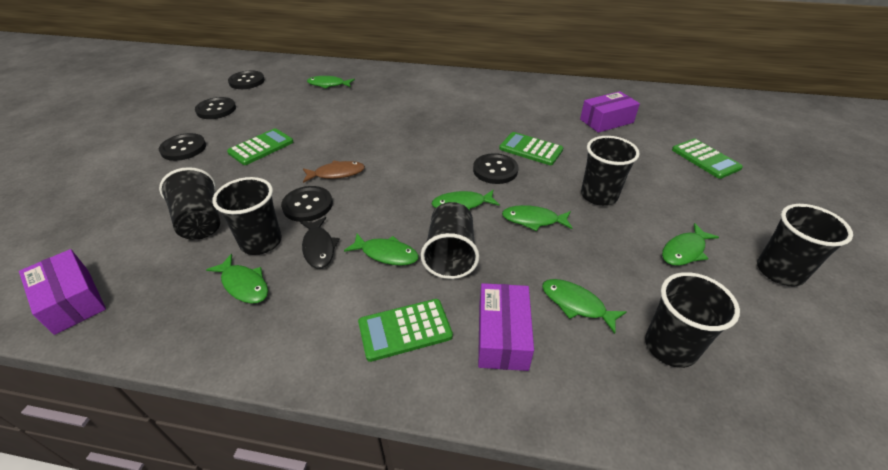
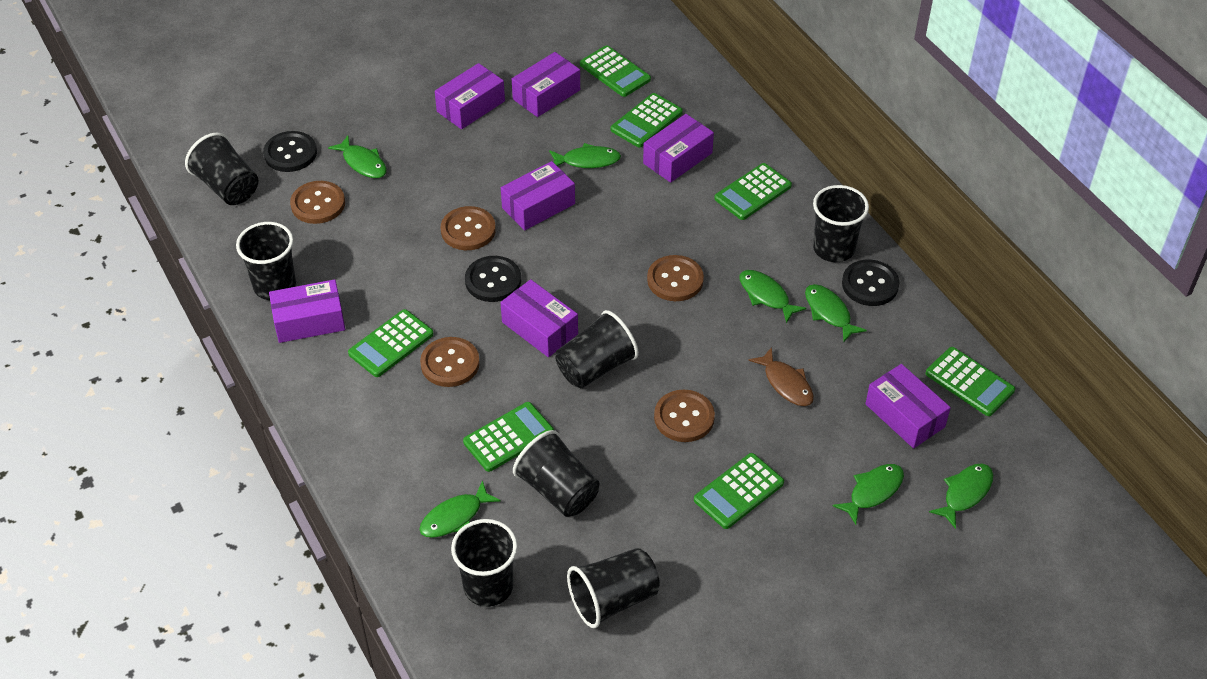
black button: 5 -> 3
black cup: 6 -> 7
black fish: 1 -> 0
brown button: 0 -> 5
green calculator: 4 -> 7
purple box: 3 -> 7

